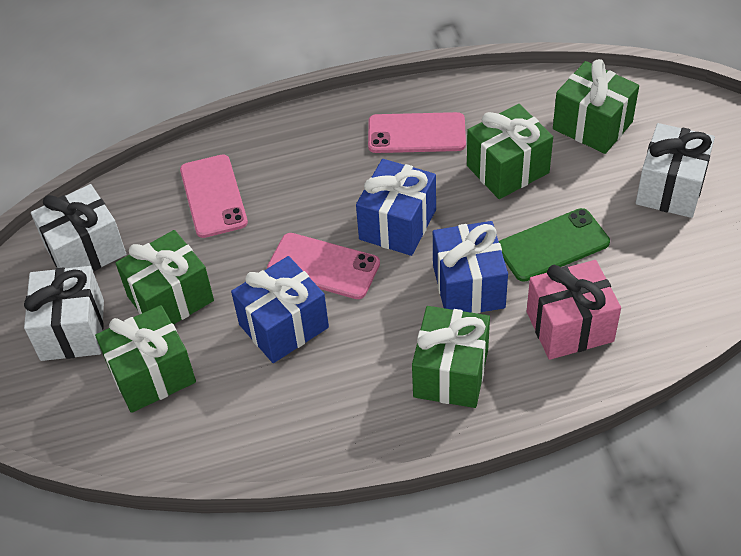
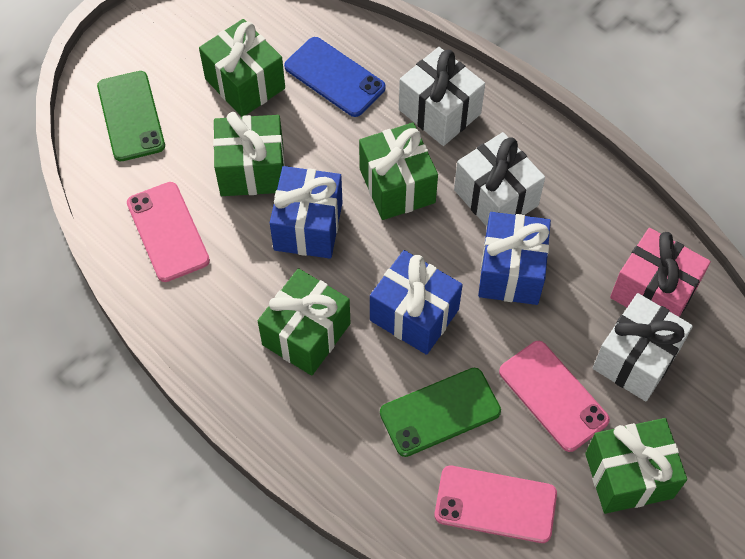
blue phone: 0 -> 1
green phone: 1 -> 2

